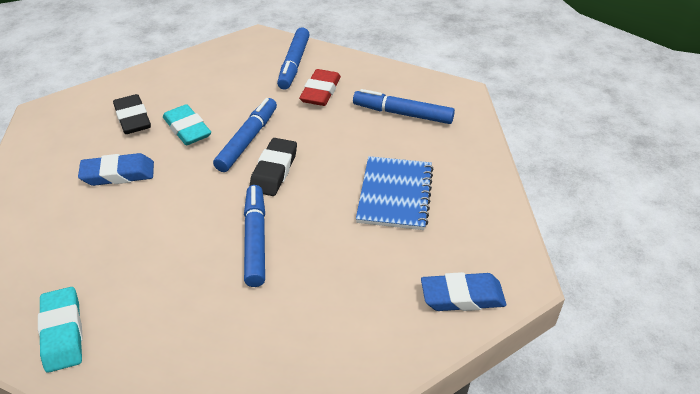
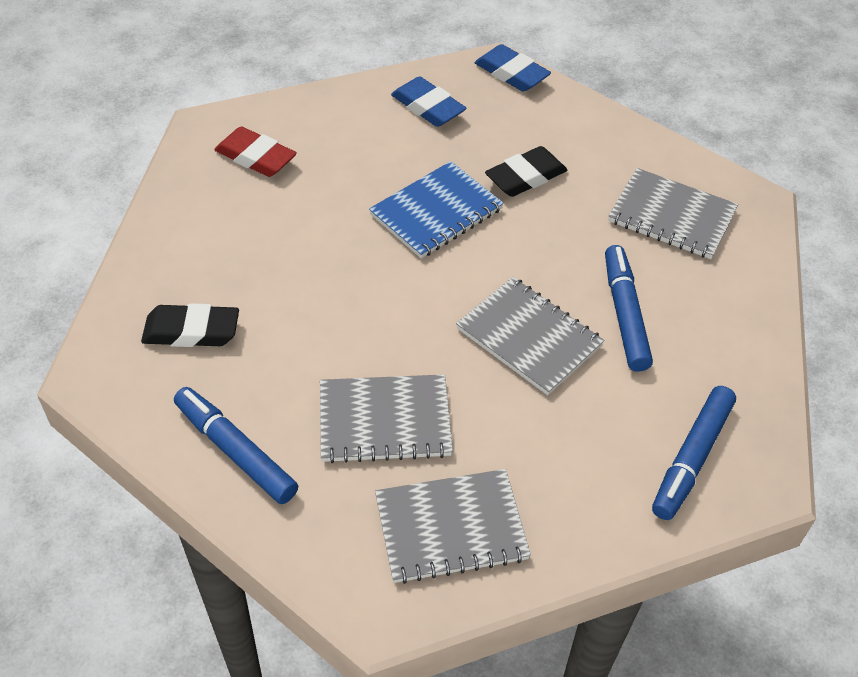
blue marker: 4 -> 3
grey notebook: 0 -> 4
turquoise eraser: 2 -> 0

